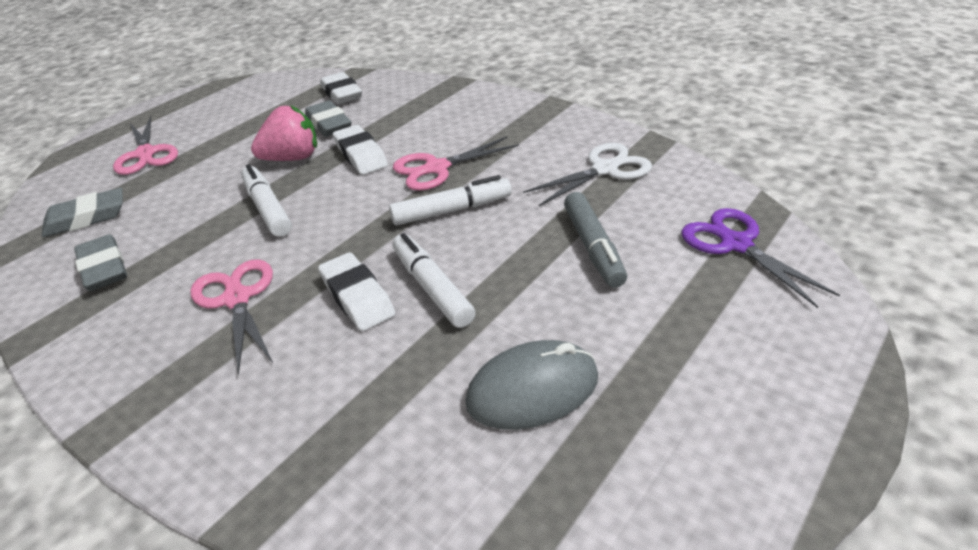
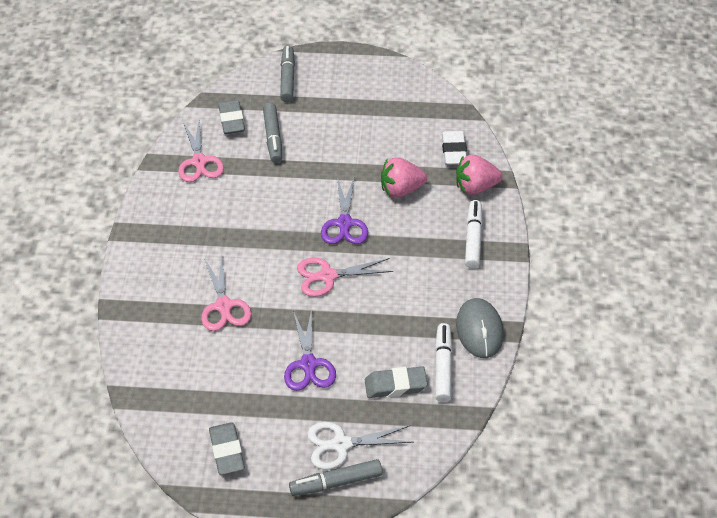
grey marker: 1 -> 3
pink strawberry: 1 -> 2
purple scissors: 1 -> 2
white eraser: 3 -> 1
white marker: 3 -> 2

